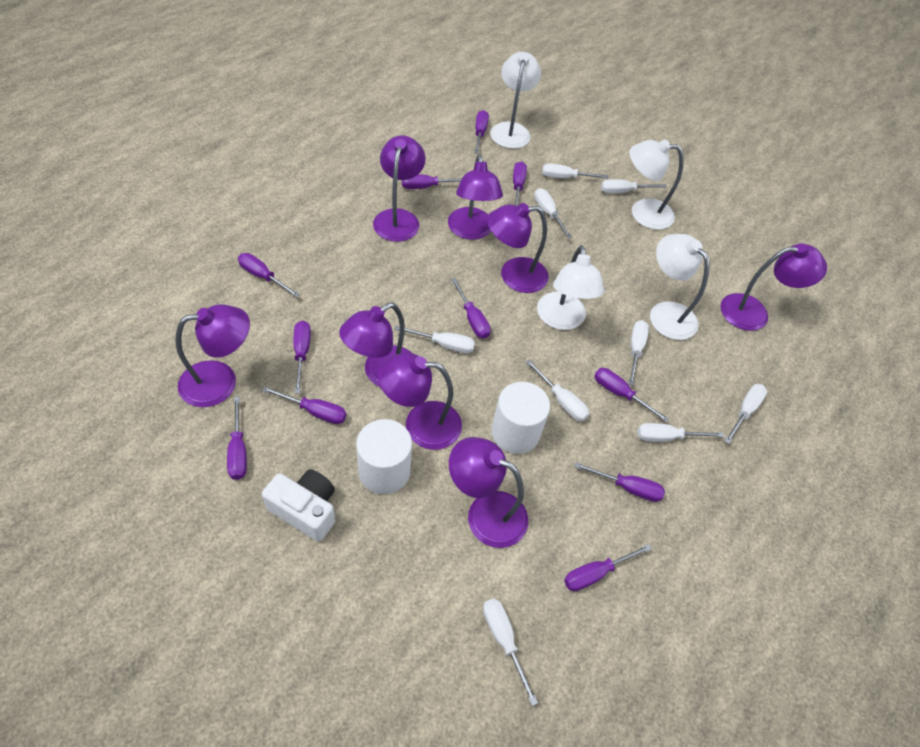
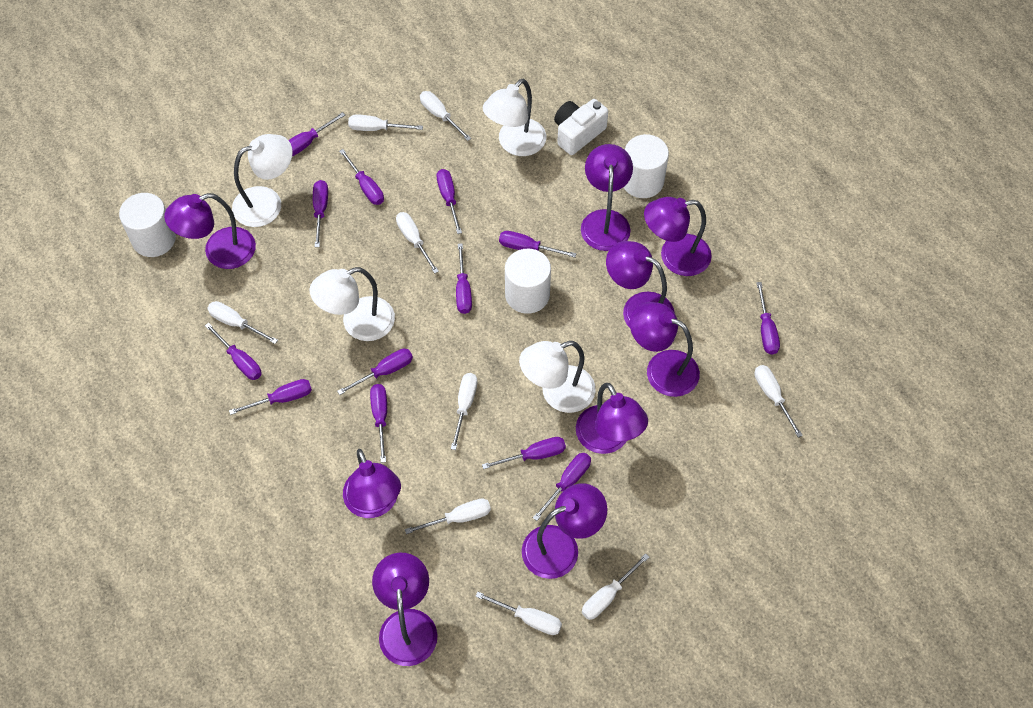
purple lamp: 8 -> 9
purple screwdriver: 11 -> 13
white cylinder: 2 -> 3

